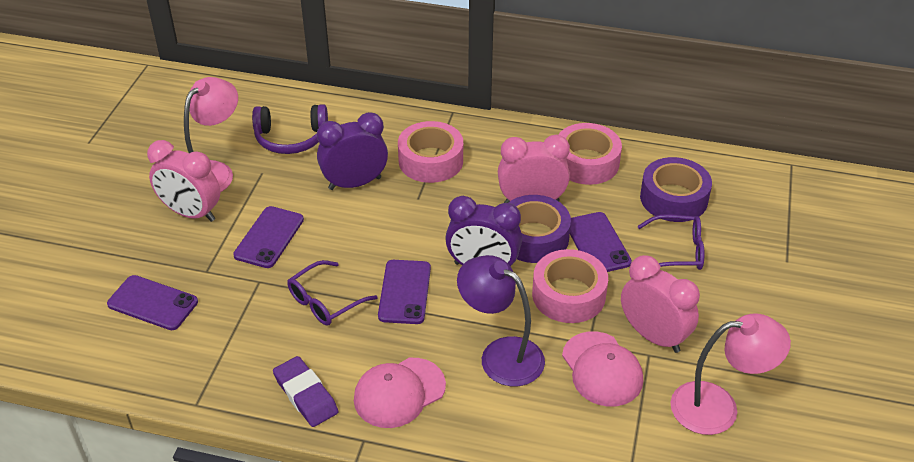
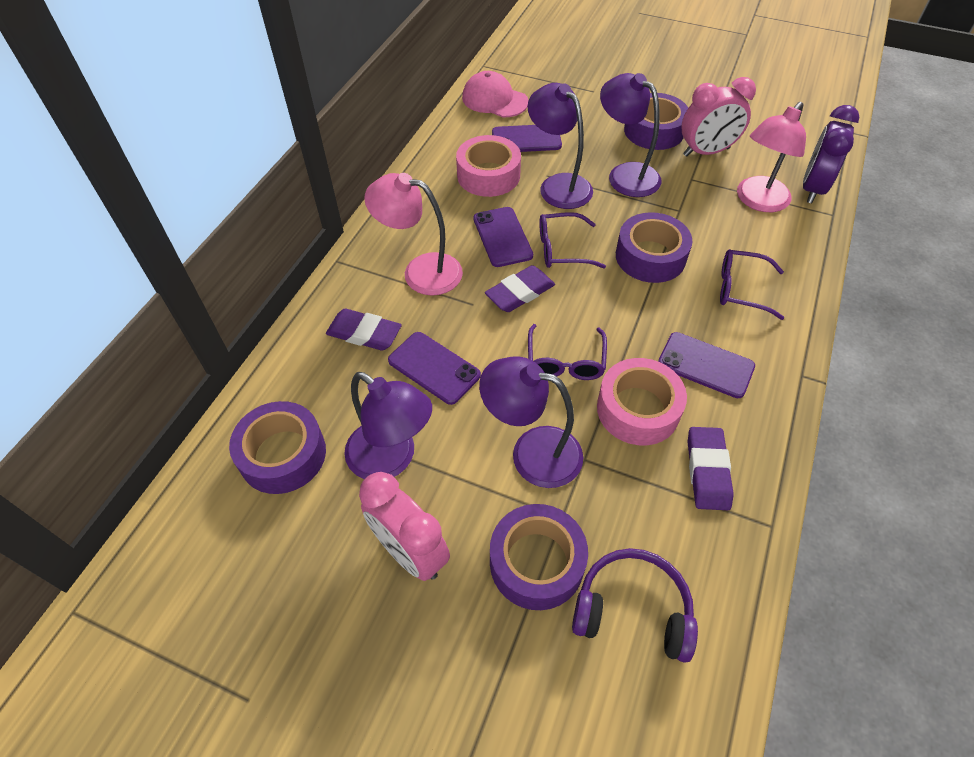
pink cap: 2 -> 1
pink clock: 3 -> 2
pink tape: 3 -> 2
purple clock: 2 -> 1
purple eraser: 1 -> 3
purple glasses: 2 -> 3
purple lamp: 1 -> 4
purple tape: 2 -> 4

